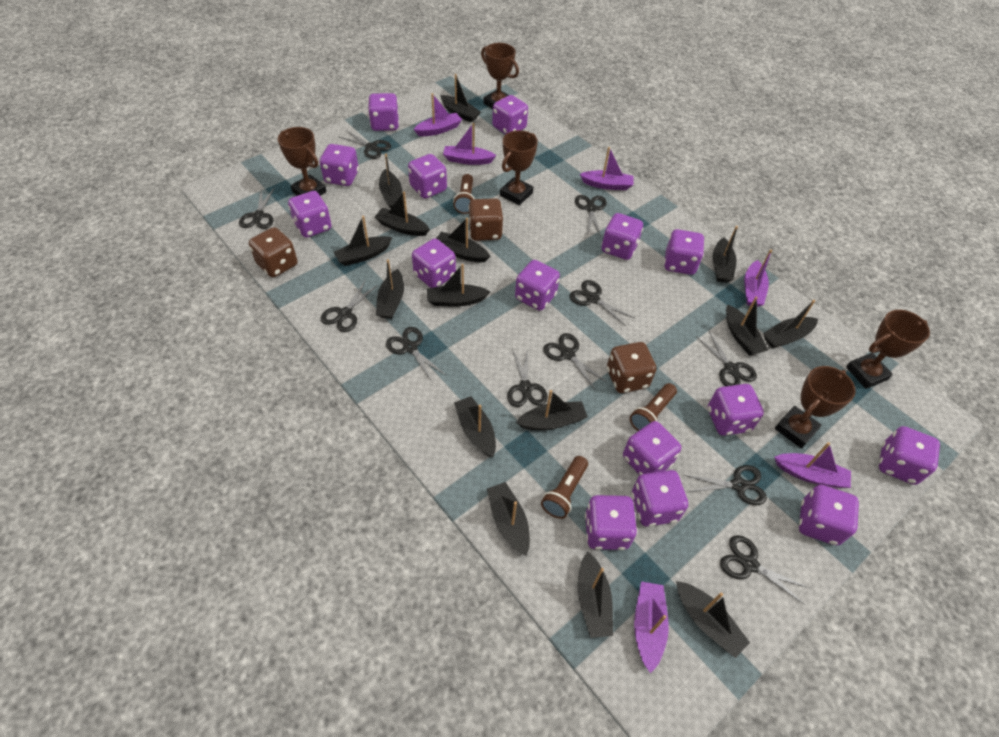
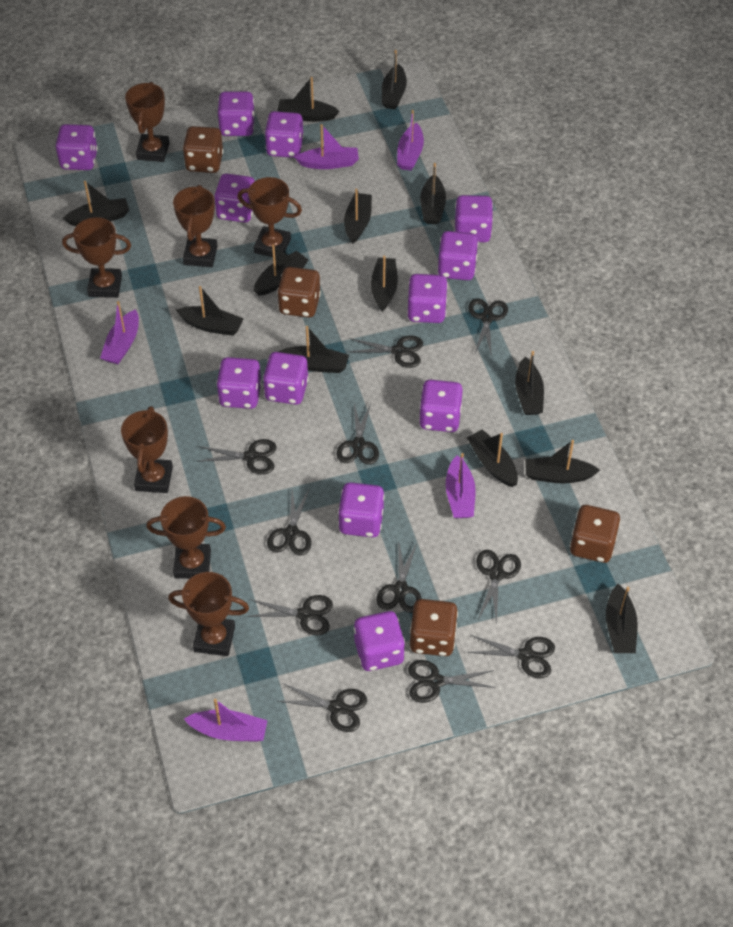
black boat: 15 -> 13
brown dice: 3 -> 4
brown flashlight: 3 -> 0
brown trophy: 5 -> 7
purple boat: 6 -> 5
purple dice: 15 -> 12

